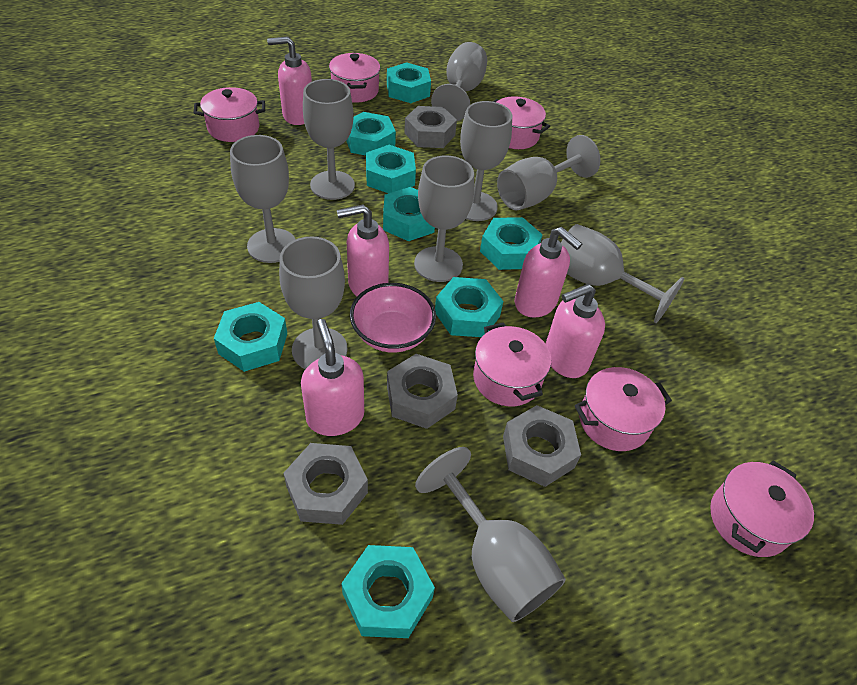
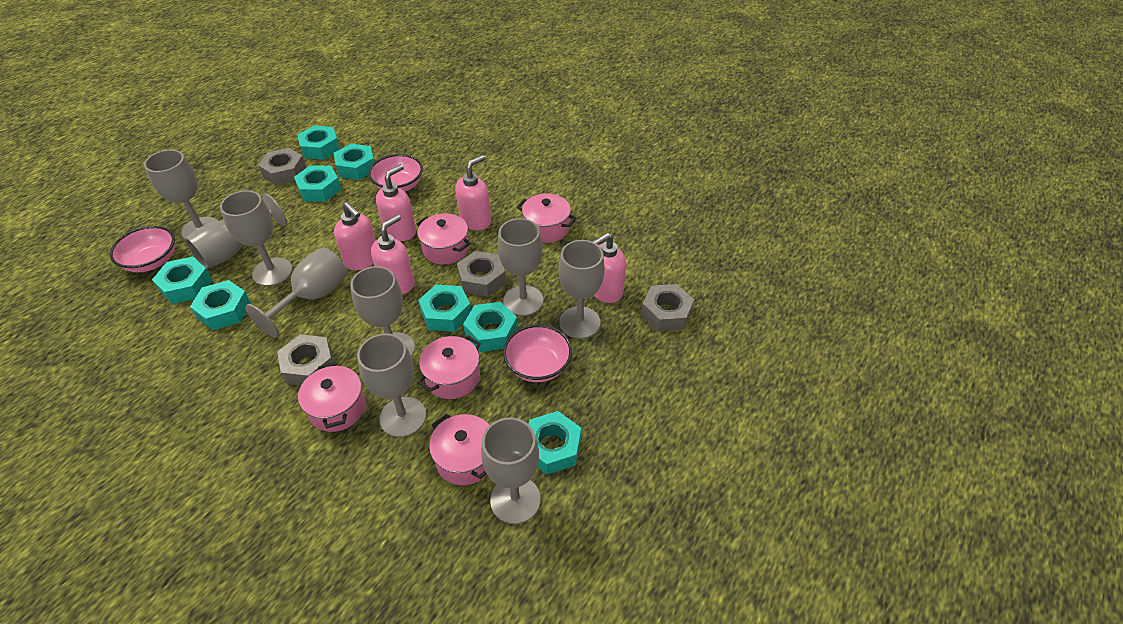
pink bowl: 1 -> 3
pink pot: 6 -> 5

